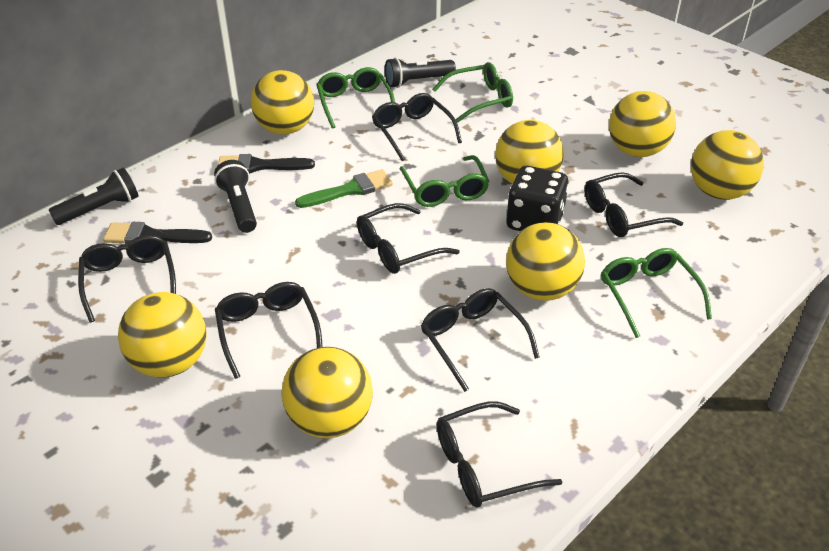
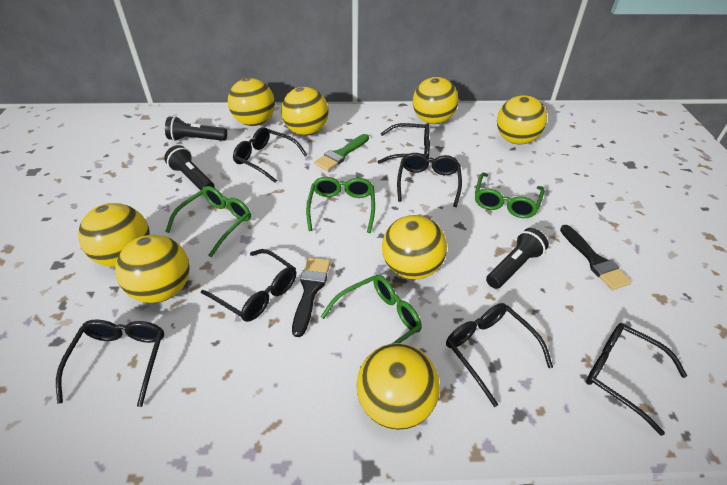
black dice: 1 -> 0
yellow ball: 7 -> 8

